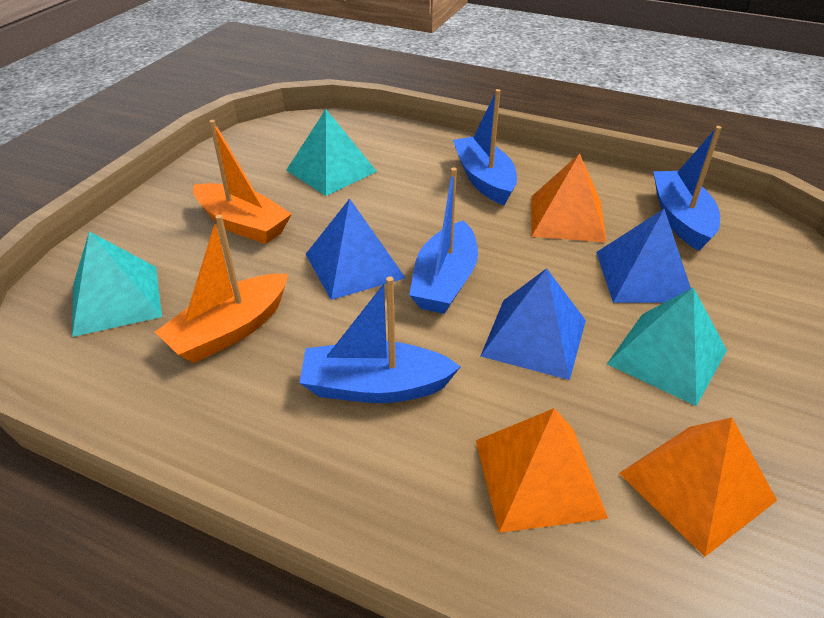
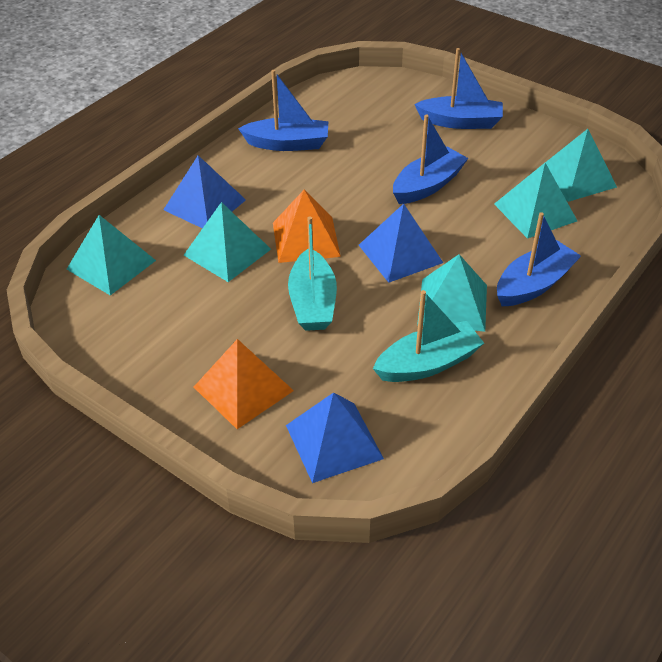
orange boat: 2 -> 0
orange pyramid: 3 -> 2
turquoise boat: 0 -> 2
turquoise pyramid: 3 -> 5

